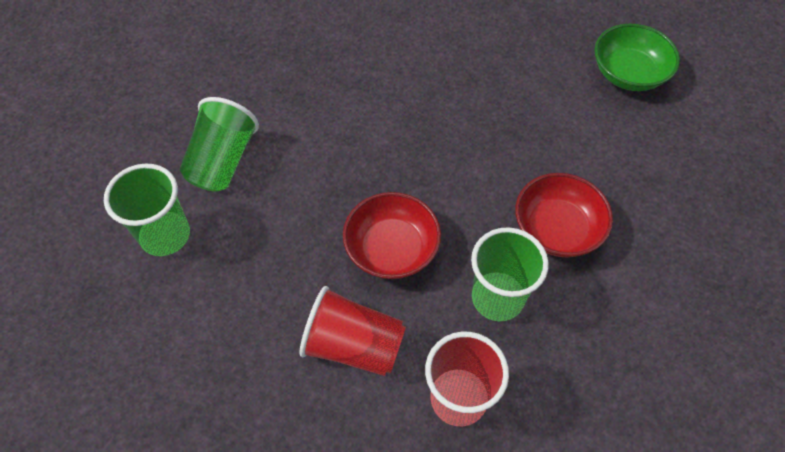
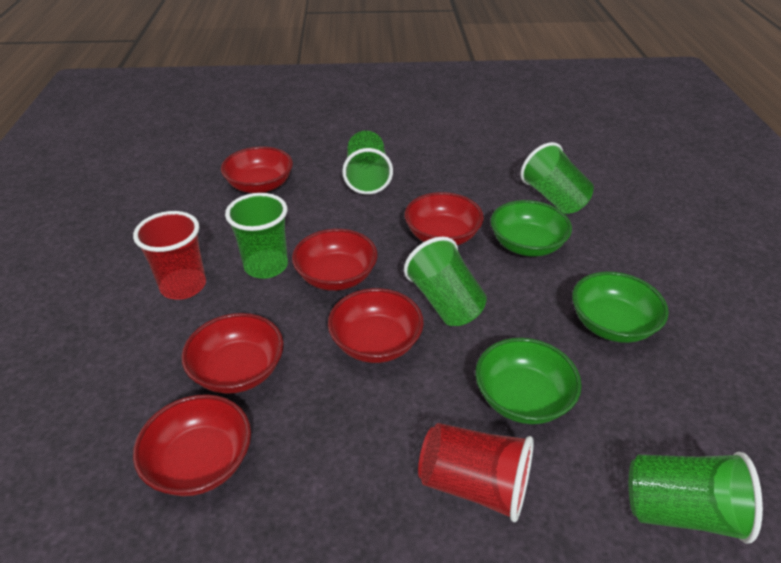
green bowl: 1 -> 3
green cup: 3 -> 5
red bowl: 2 -> 6

